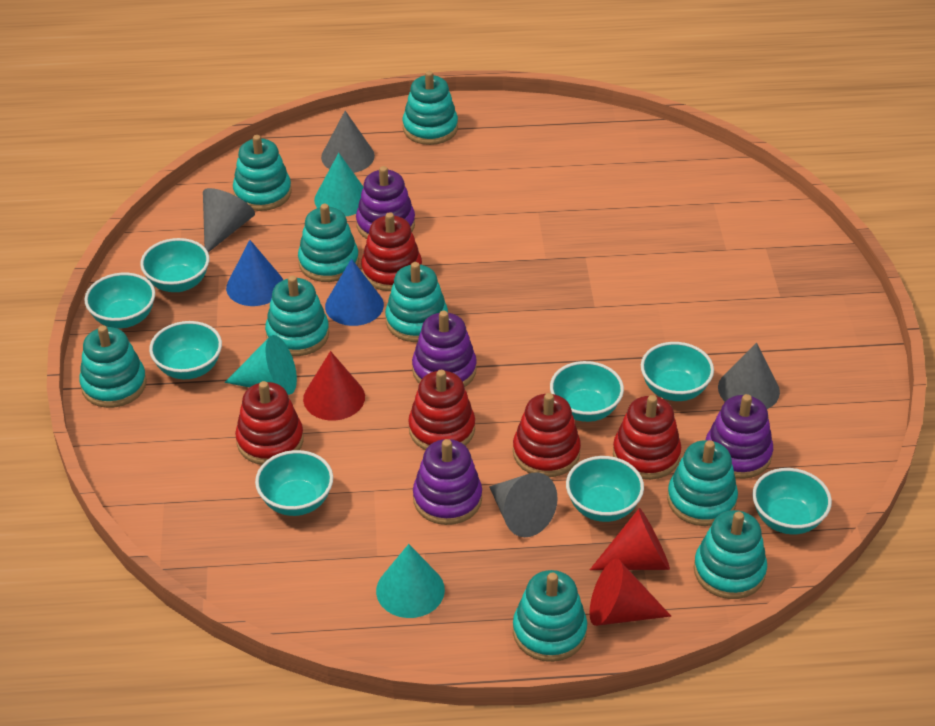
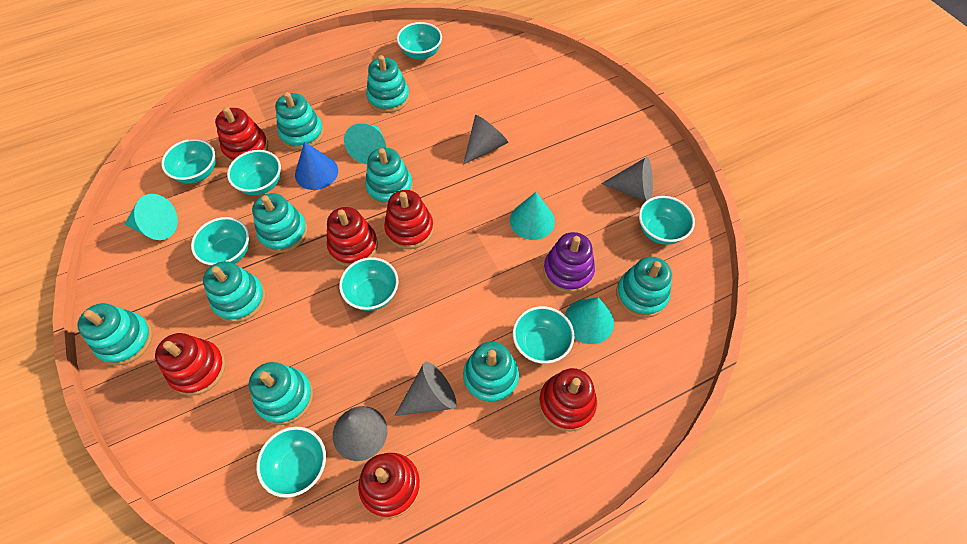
blue cone: 2 -> 1
purple stacking toy: 4 -> 1
red cone: 3 -> 0
red stacking toy: 5 -> 6
turquoise cone: 3 -> 4

